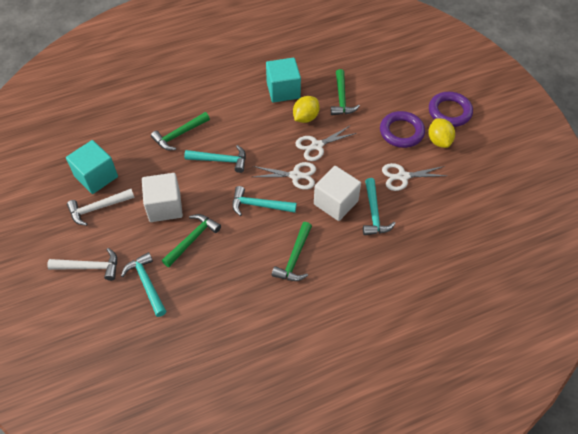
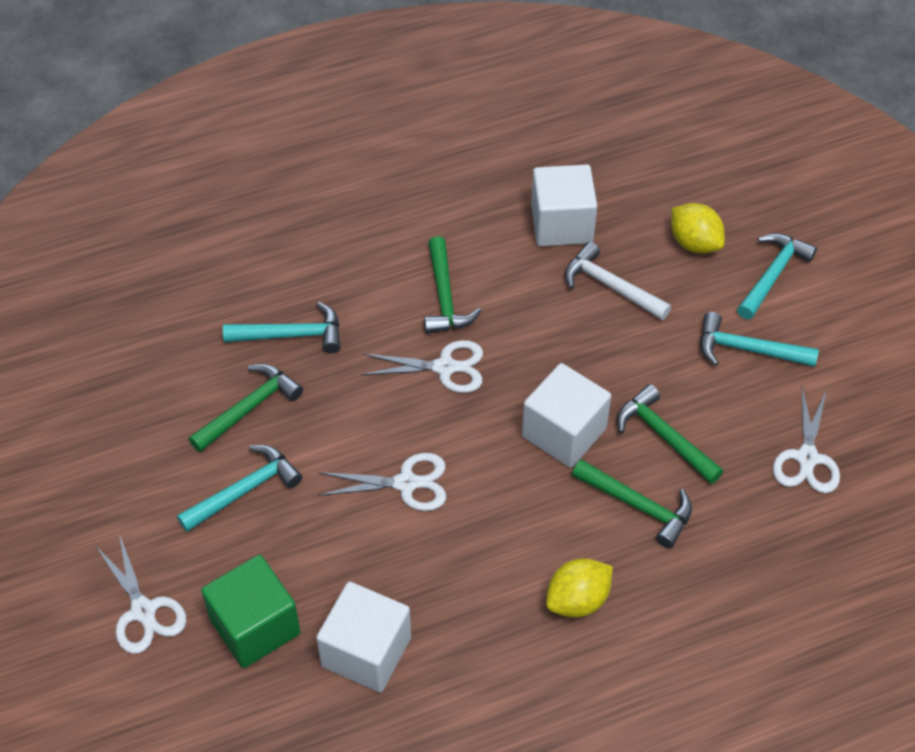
green cube: 0 -> 1
purple ring: 2 -> 0
turquoise cube: 2 -> 0
white cube: 2 -> 3
white hammer: 2 -> 1
white scissors: 3 -> 4

